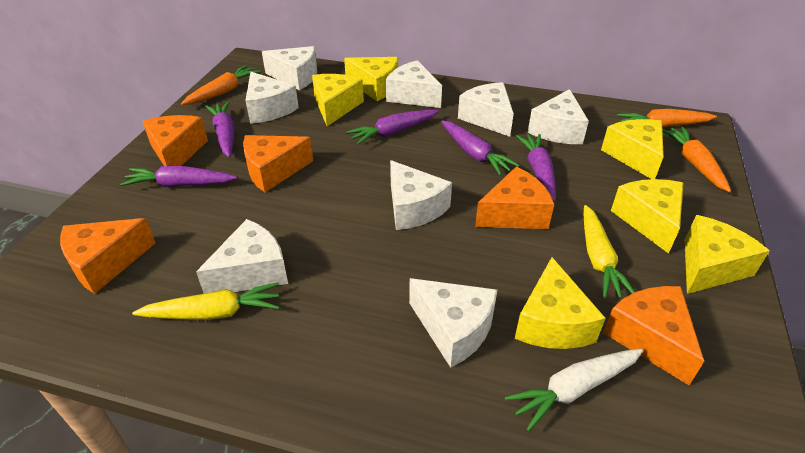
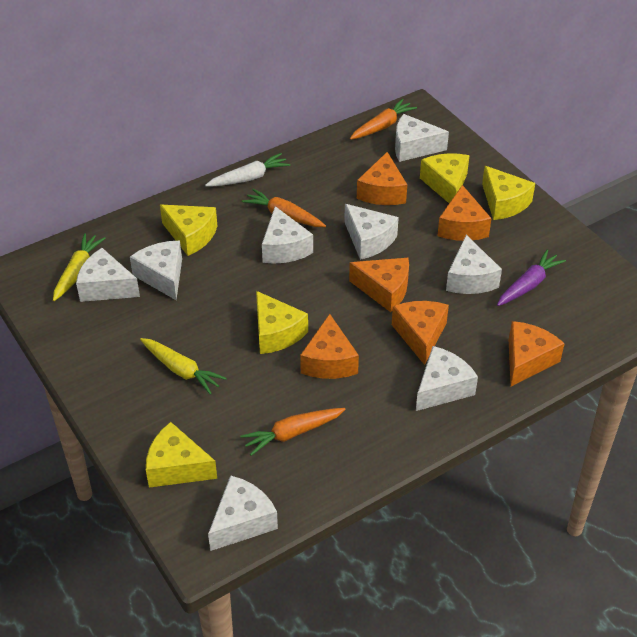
orange cheese: 5 -> 6
purple carrot: 5 -> 1
yellow cheese: 6 -> 5

